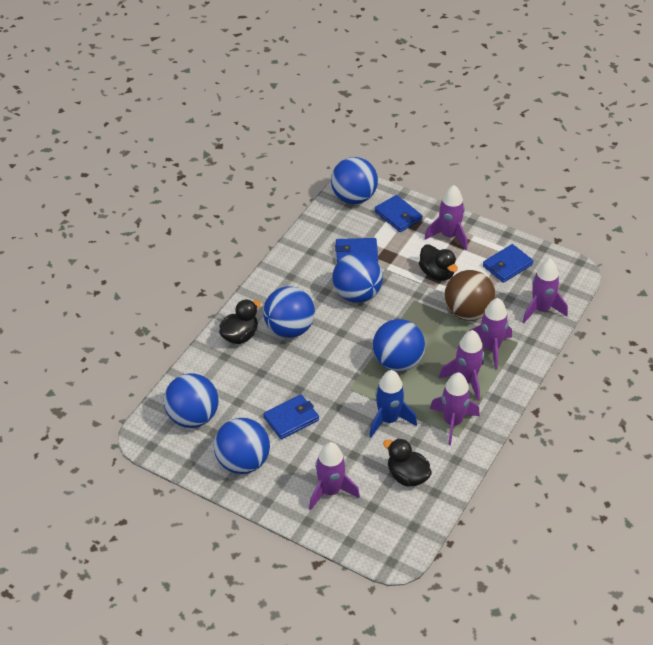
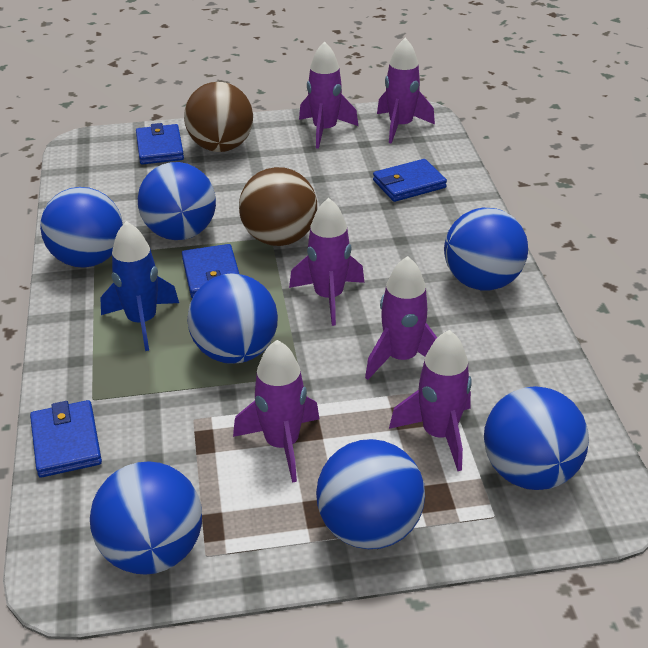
black duck: 3 -> 0
blue ball: 6 -> 7
brown ball: 1 -> 2

